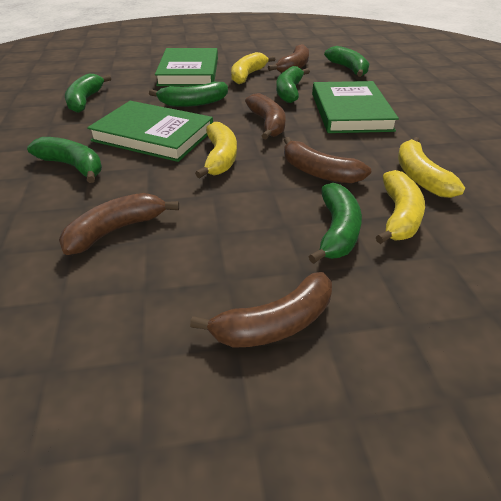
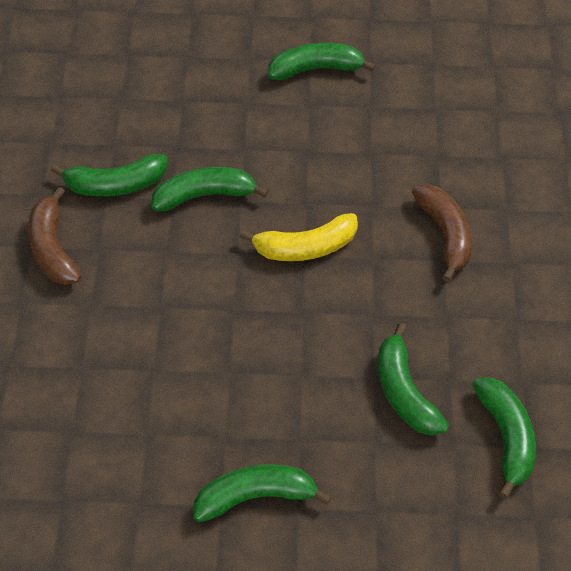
brown banana: 5 -> 2
green book: 3 -> 0
yellow banana: 4 -> 1

